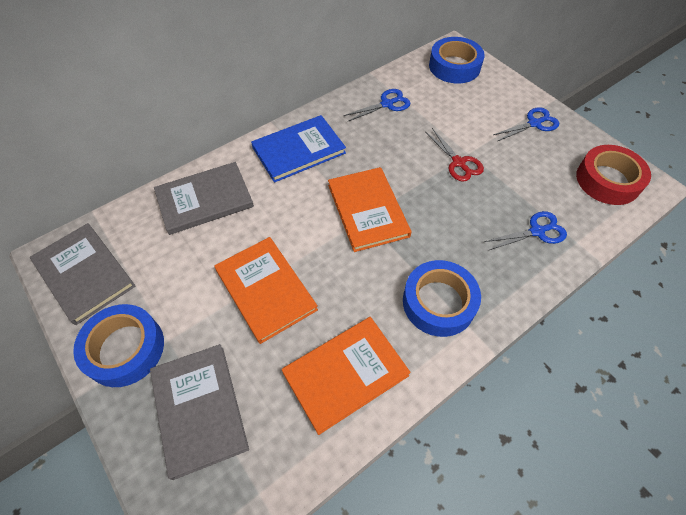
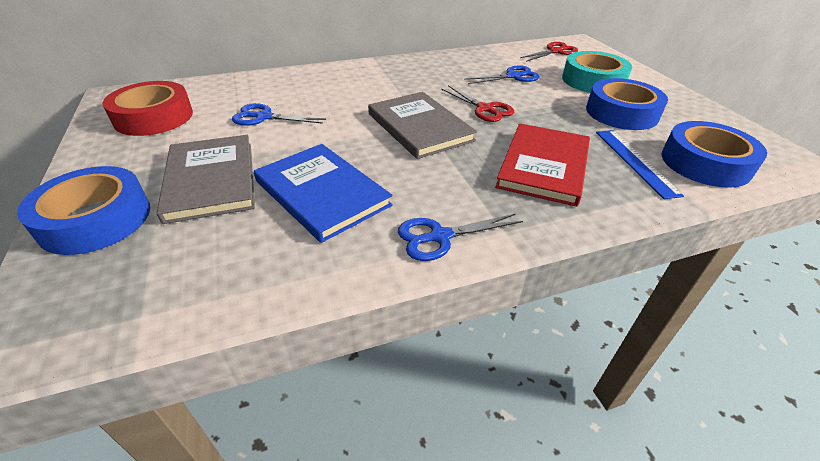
blue ruler: 0 -> 1
grey book: 3 -> 2
orange book: 3 -> 0
red book: 0 -> 1
red scissors: 1 -> 2
turquoise tape: 0 -> 1

